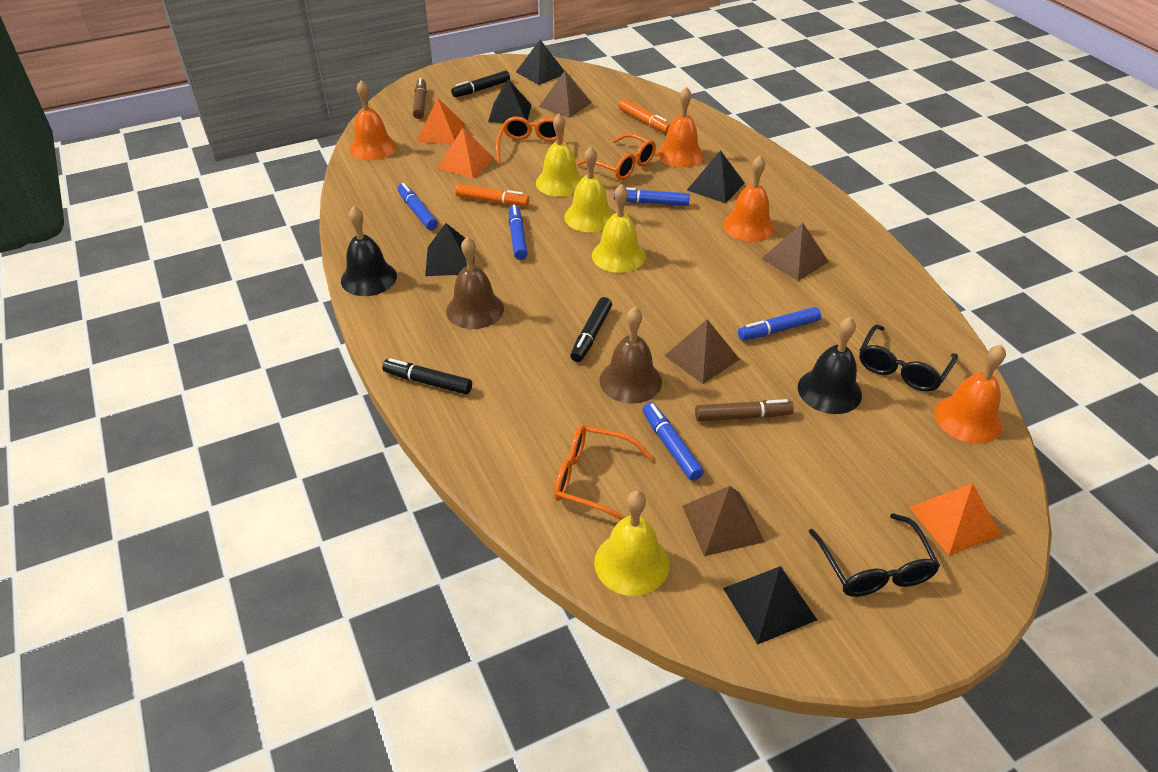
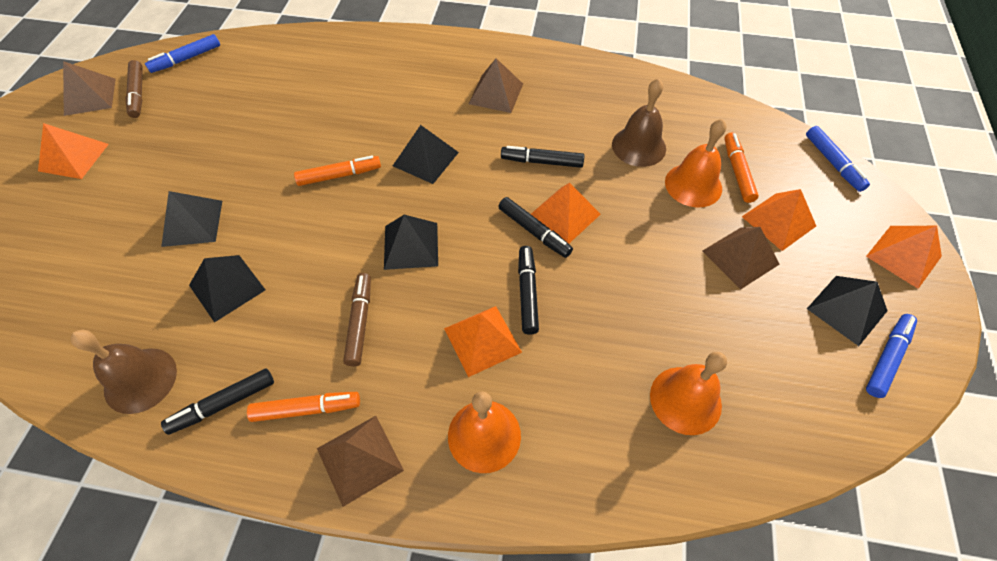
black bell: 2 -> 0
black glasses: 2 -> 0
black marker: 3 -> 4
blue marker: 5 -> 3
orange bell: 4 -> 3
orange glasses: 3 -> 0
orange marker: 2 -> 3
orange pyramid: 3 -> 5
yellow bell: 4 -> 0

